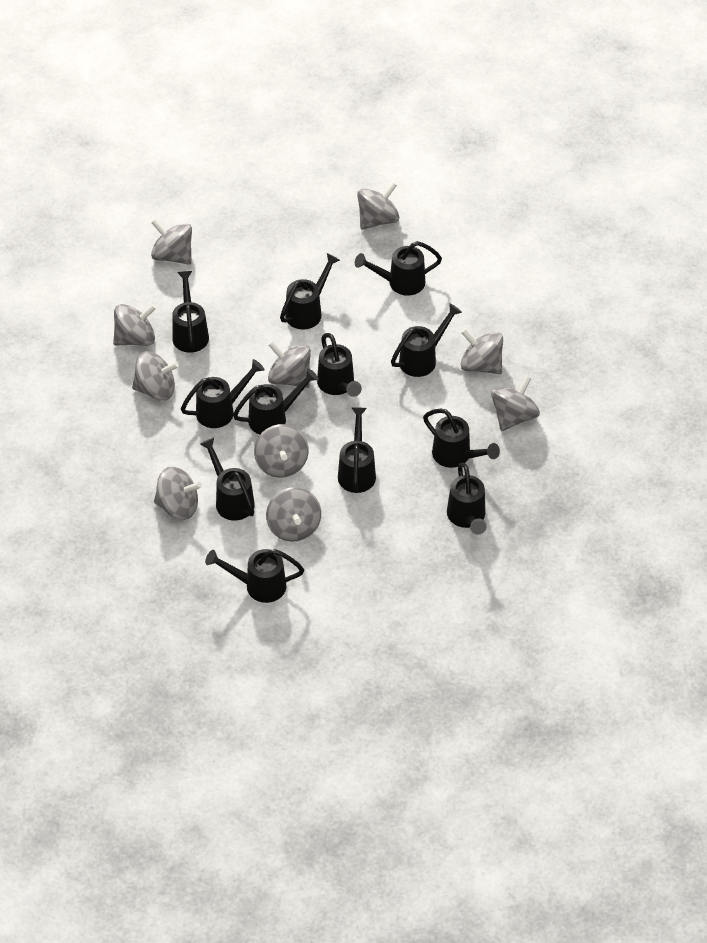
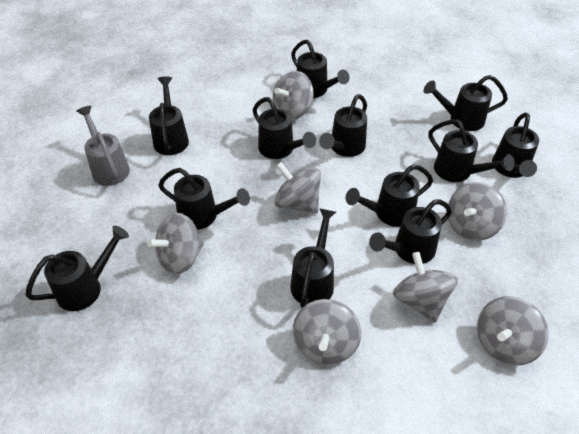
grey spinning top: 10 -> 7
grey watering can: 0 -> 1

